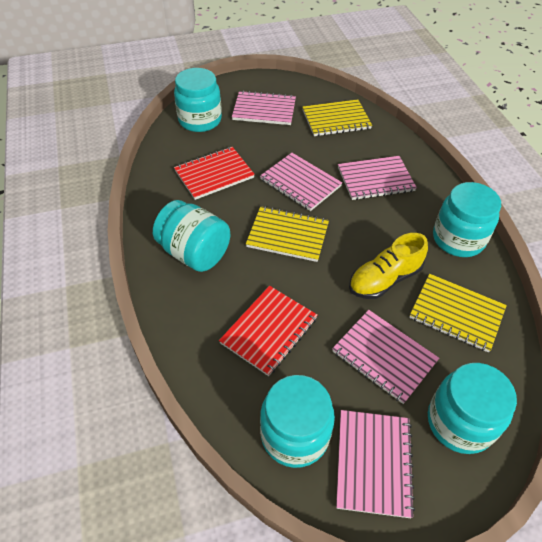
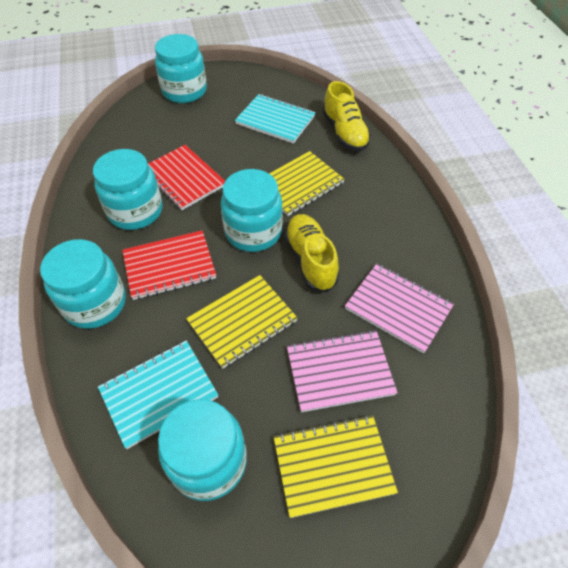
pink notebook: 5 -> 2
turquoise notebook: 0 -> 2
yellow shoe: 1 -> 2

